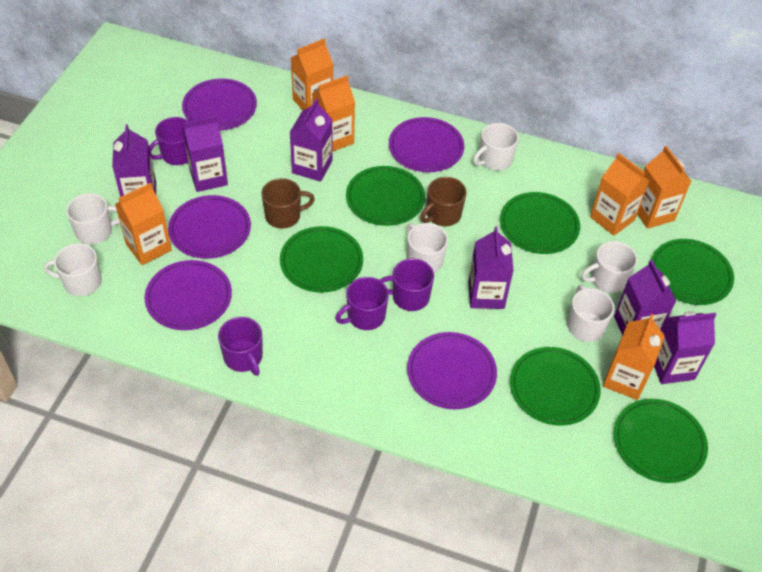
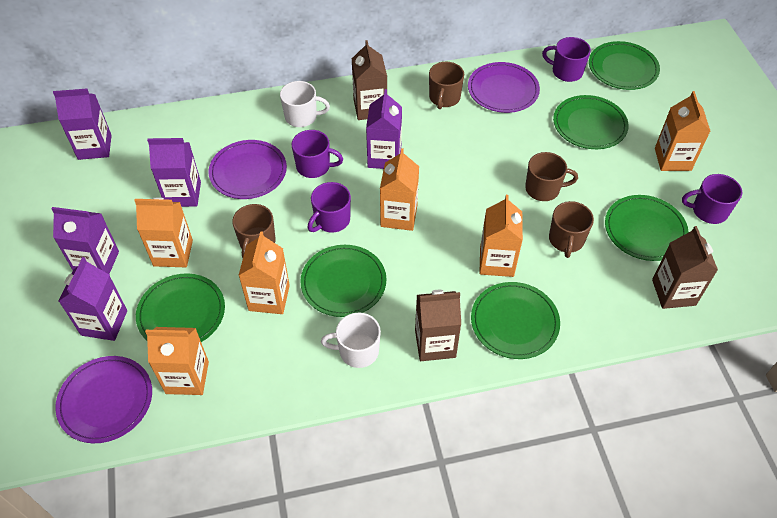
brown carton: 0 -> 3
brown mug: 2 -> 4
purple carton: 6 -> 5
purple plate: 5 -> 3
white mug: 6 -> 2

